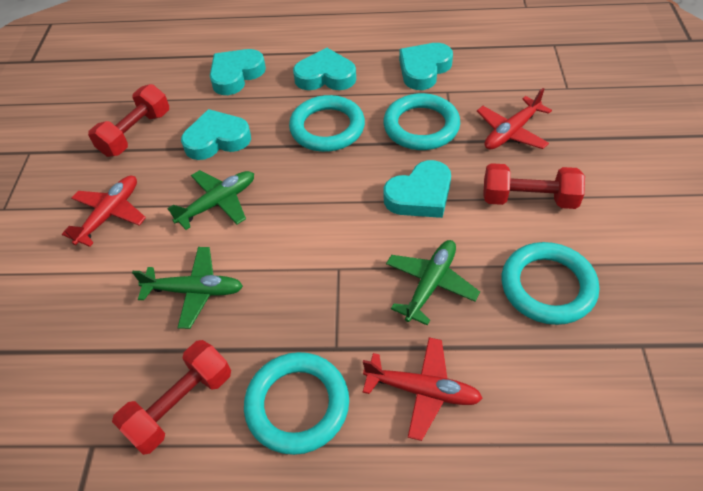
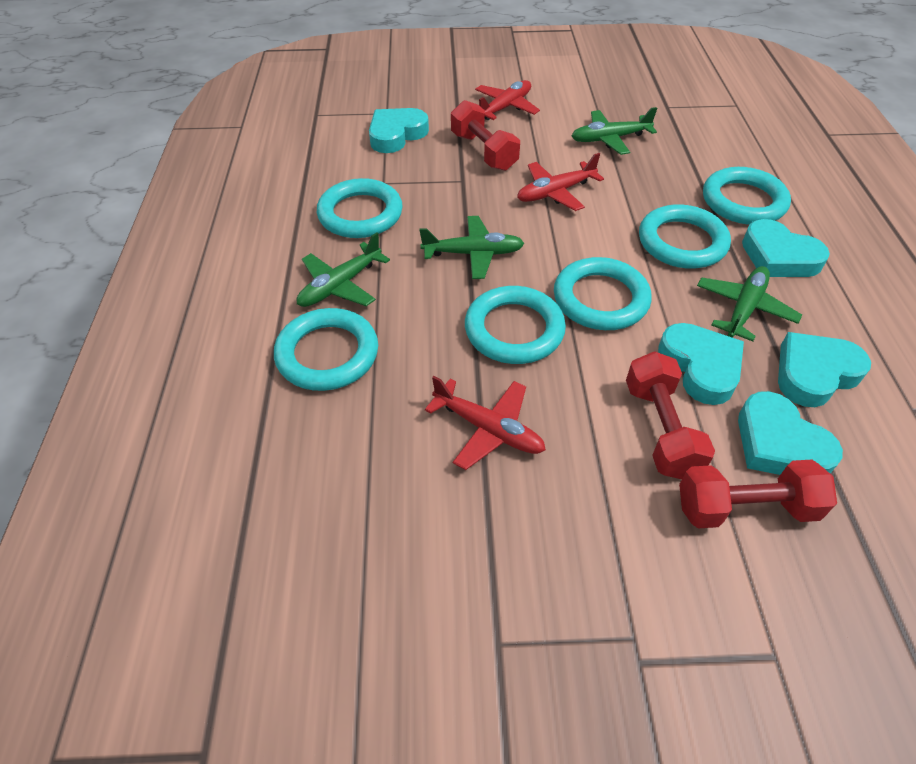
green plane: 3 -> 4
turquoise ring: 4 -> 6

